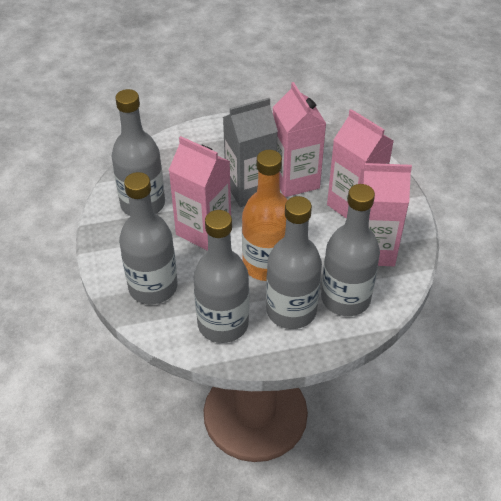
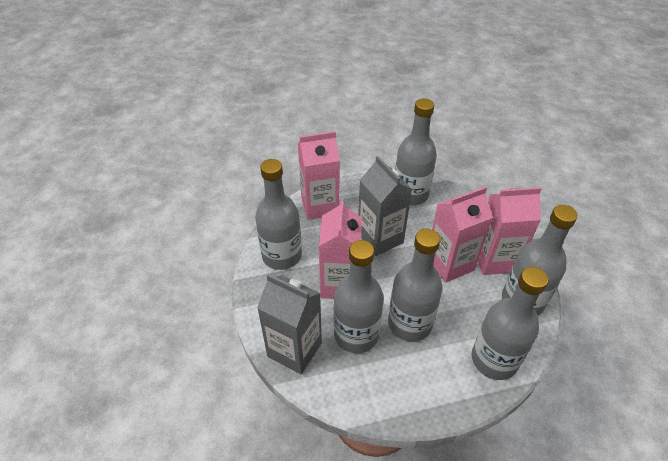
grey bottle: 5 -> 6
grey carton: 1 -> 2
orange bottle: 1 -> 0

